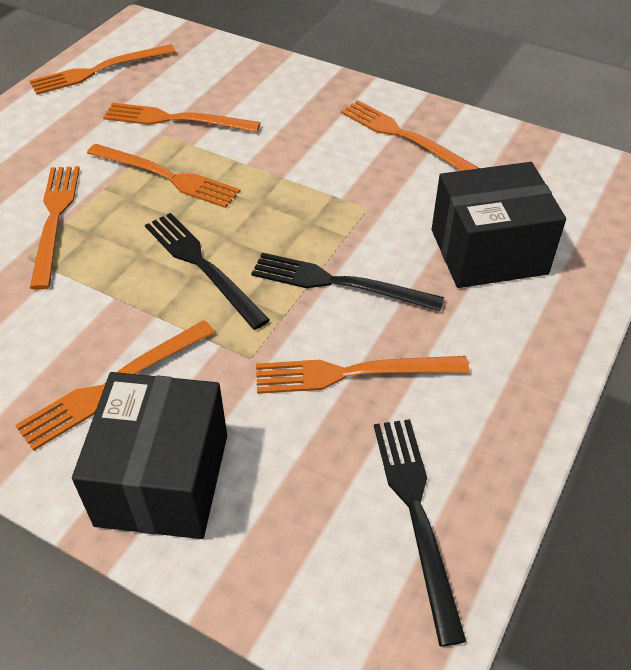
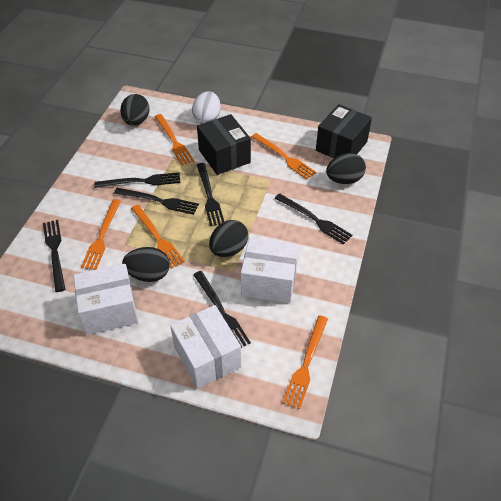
black egg: 0 -> 4
black fork: 3 -> 6
orange fork: 7 -> 5
white box: 0 -> 3
white egg: 0 -> 1

